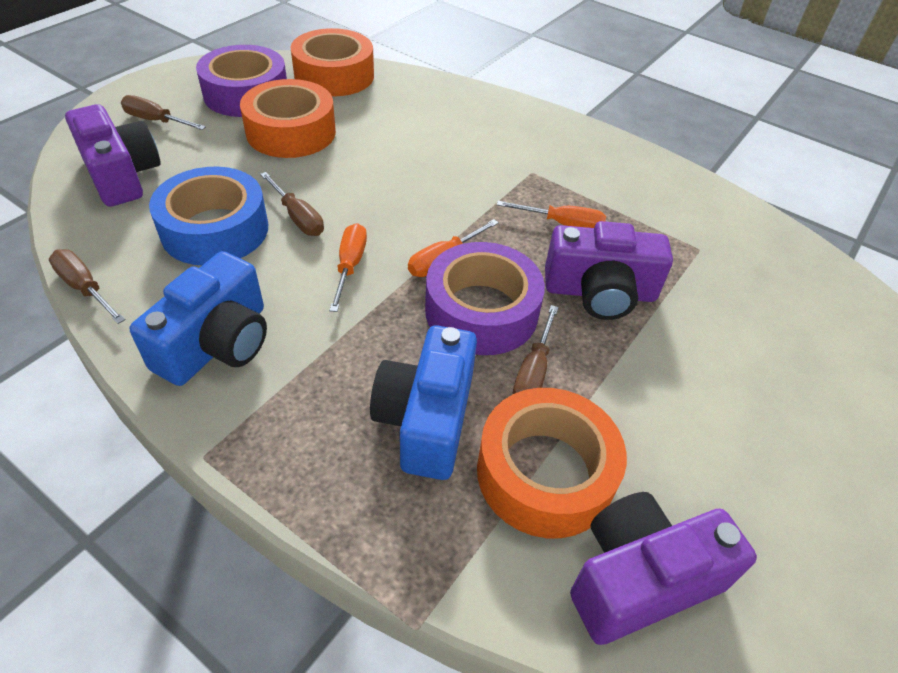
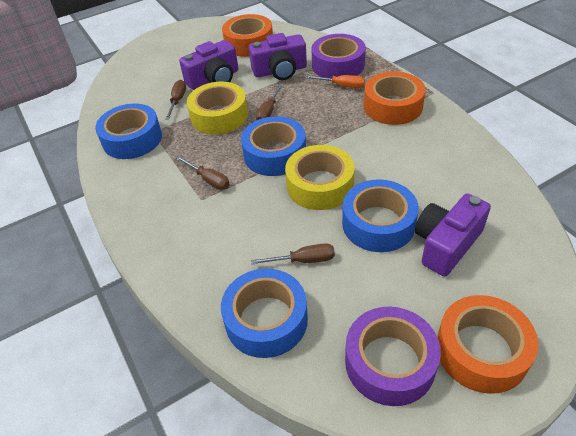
blue camera: 2 -> 0
blue tape: 1 -> 4
orange screwdriver: 3 -> 1
yellow tape: 0 -> 2

